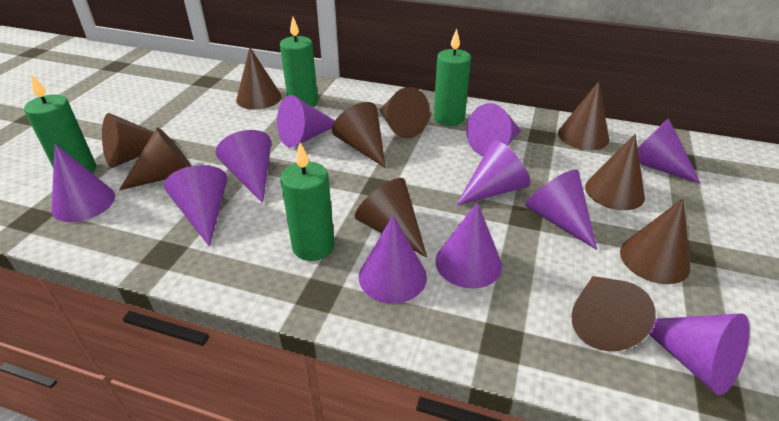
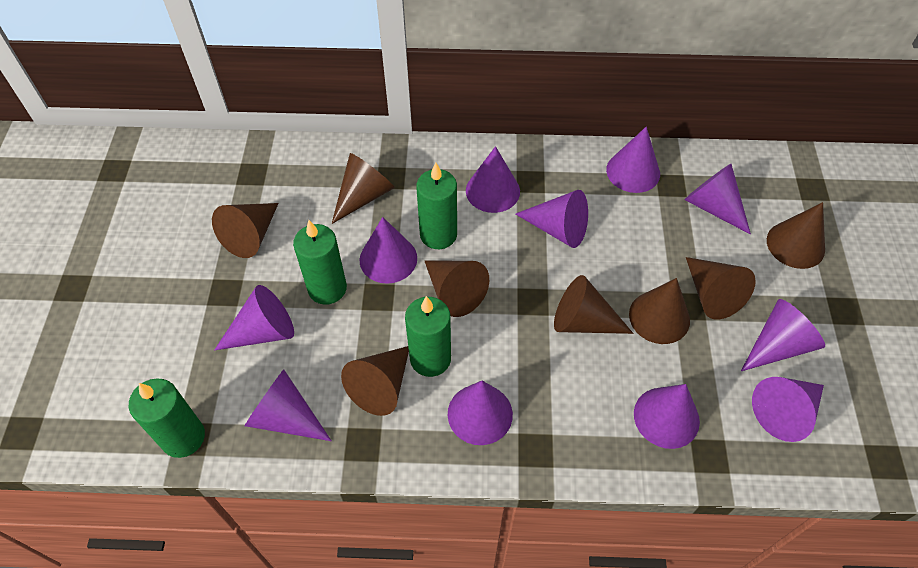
brown cone: 10 -> 8

